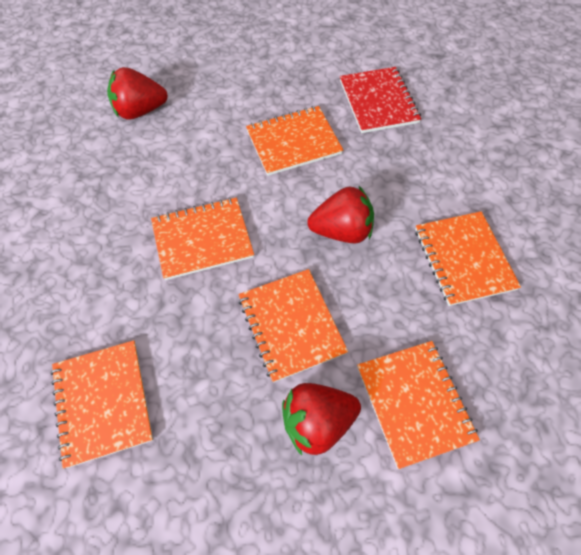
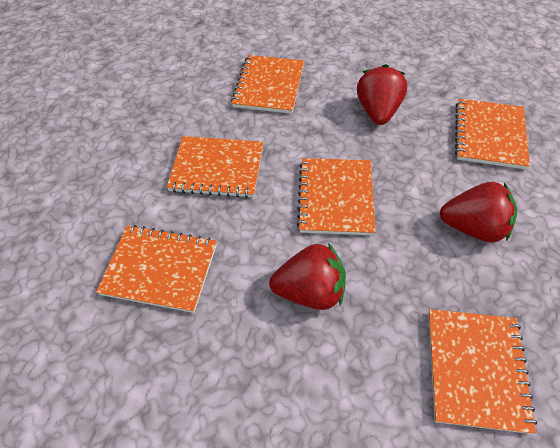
red notebook: 1 -> 0

